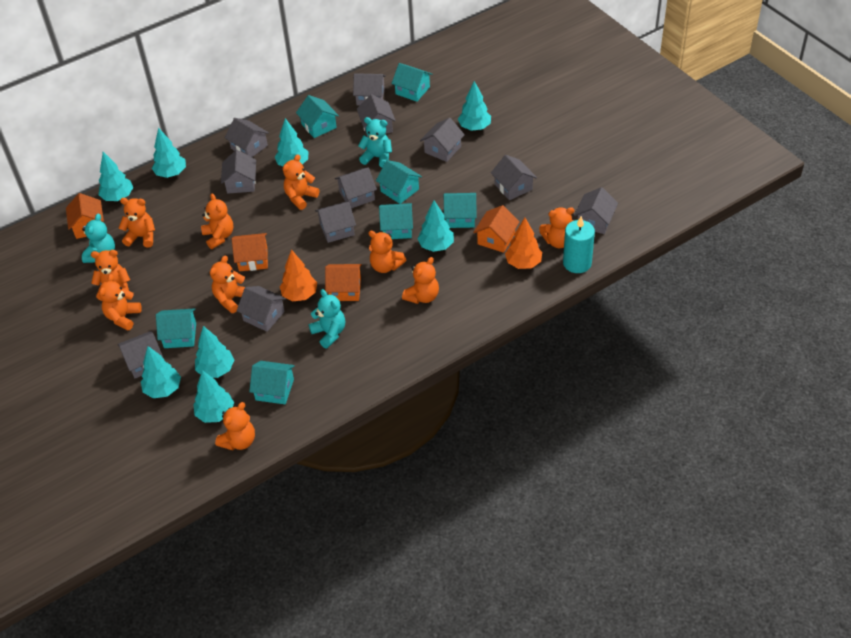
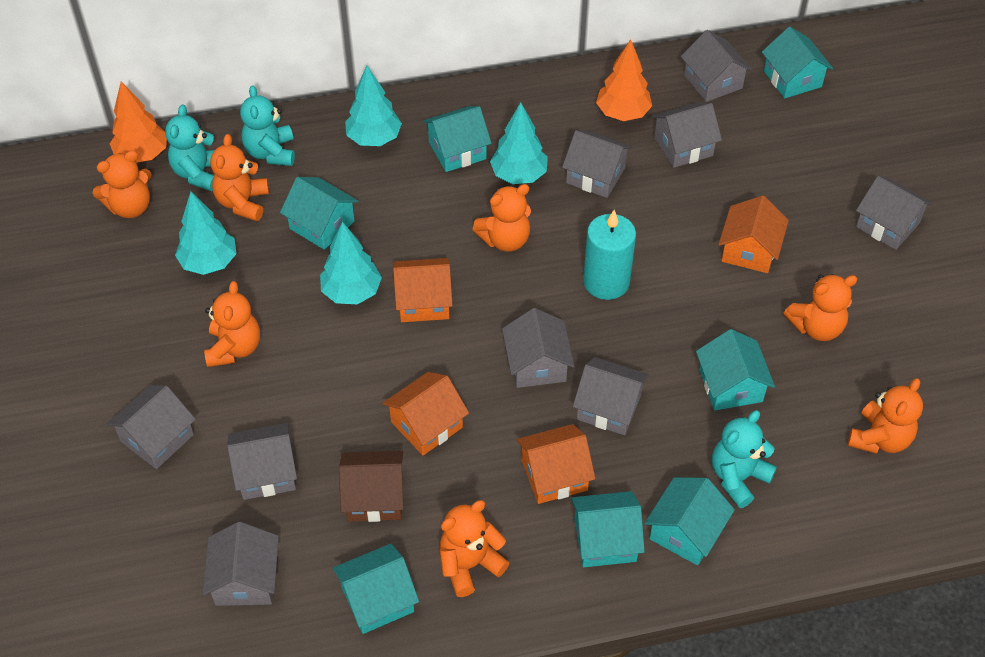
brown house: 0 -> 1
grey house: 11 -> 9
orange teddy bear: 10 -> 7
turquoise tree: 8 -> 4

